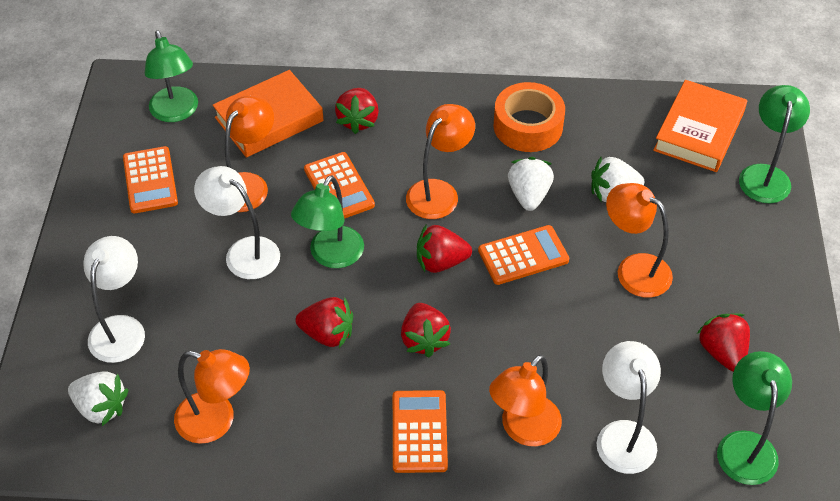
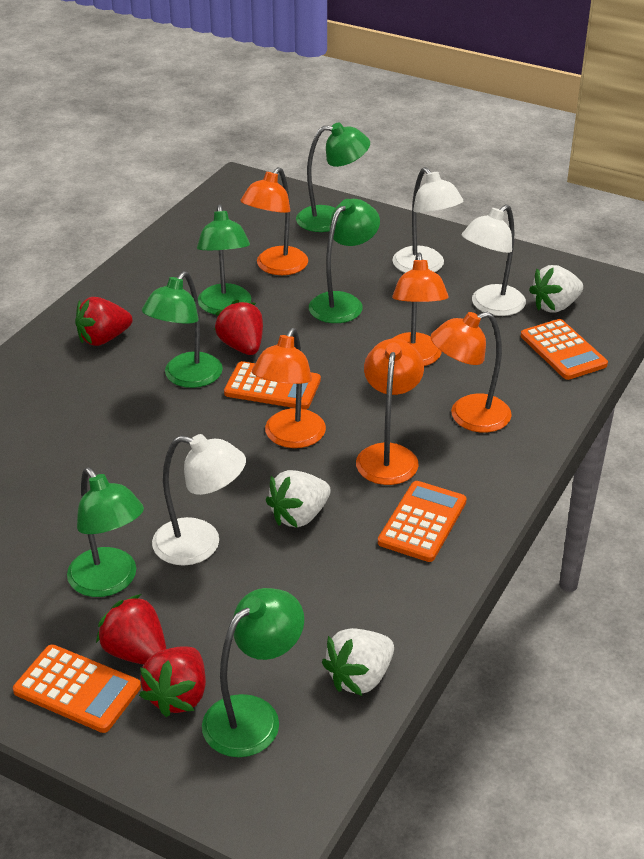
green lamp: 4 -> 6
orange book: 2 -> 0
orange tape: 1 -> 0
red strawberry: 5 -> 4

